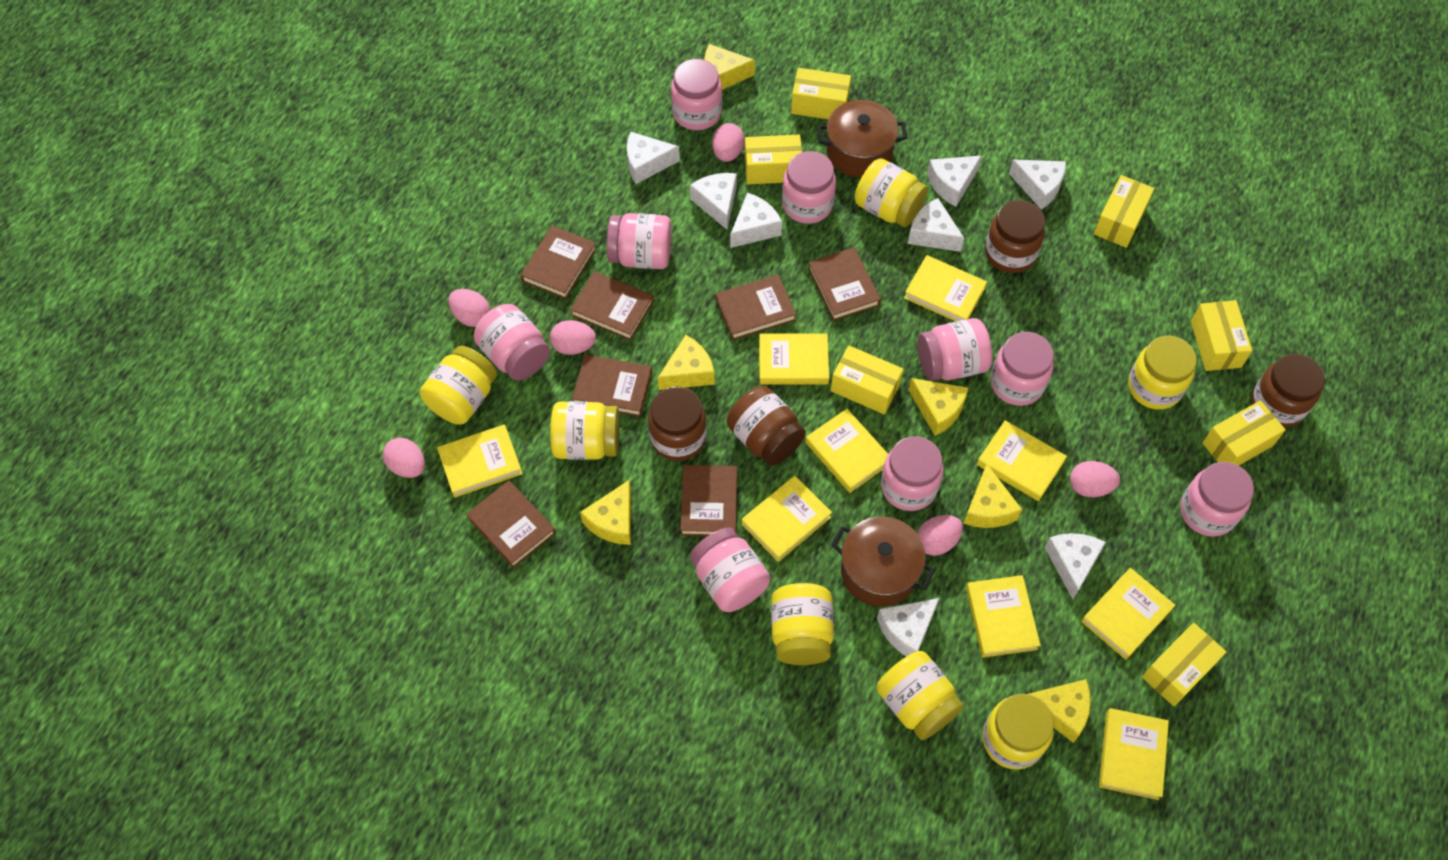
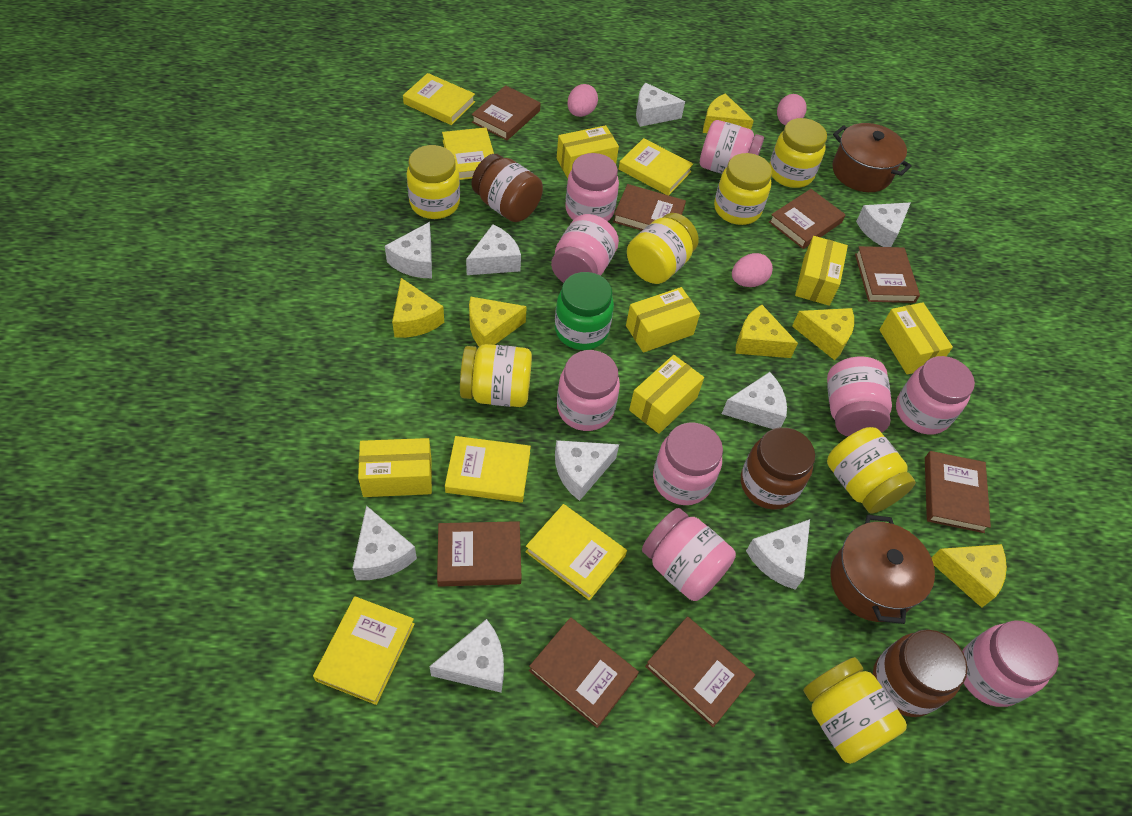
brown book: 7 -> 8
brown jar: 4 -> 3
green jar: 0 -> 1
pink egg: 6 -> 3
white cheese: 8 -> 9
yellow book: 9 -> 6
yellow box: 7 -> 6

